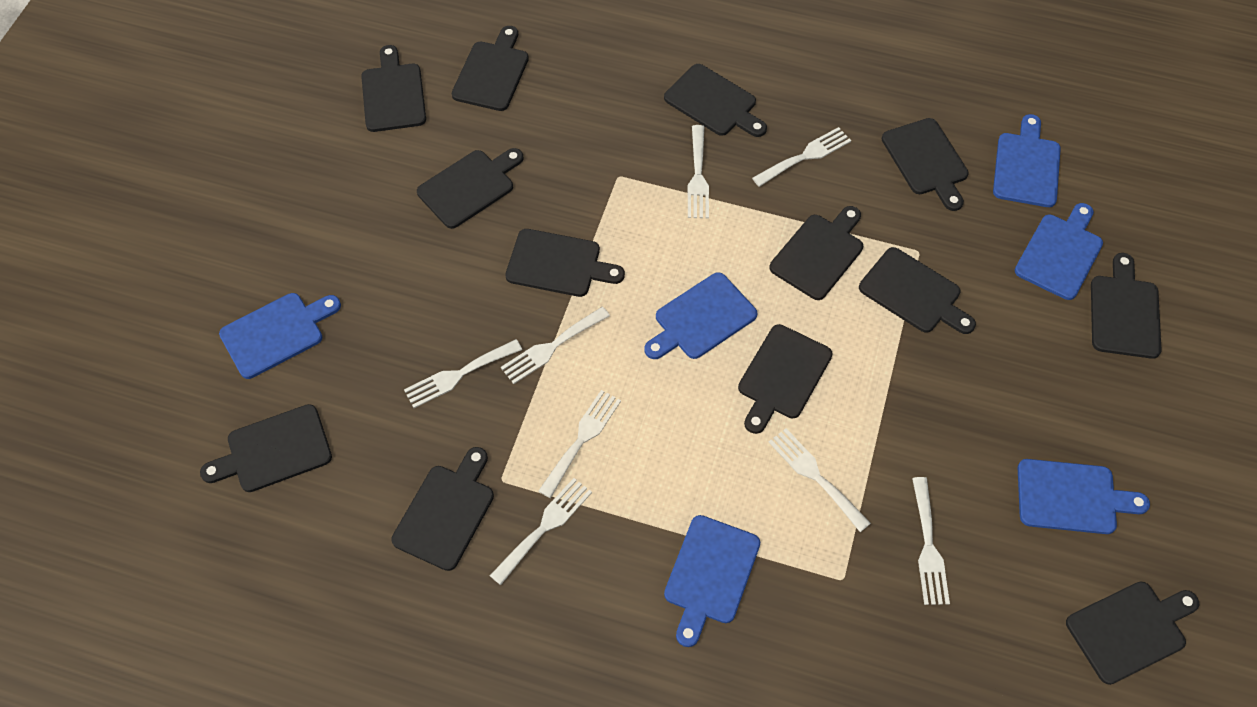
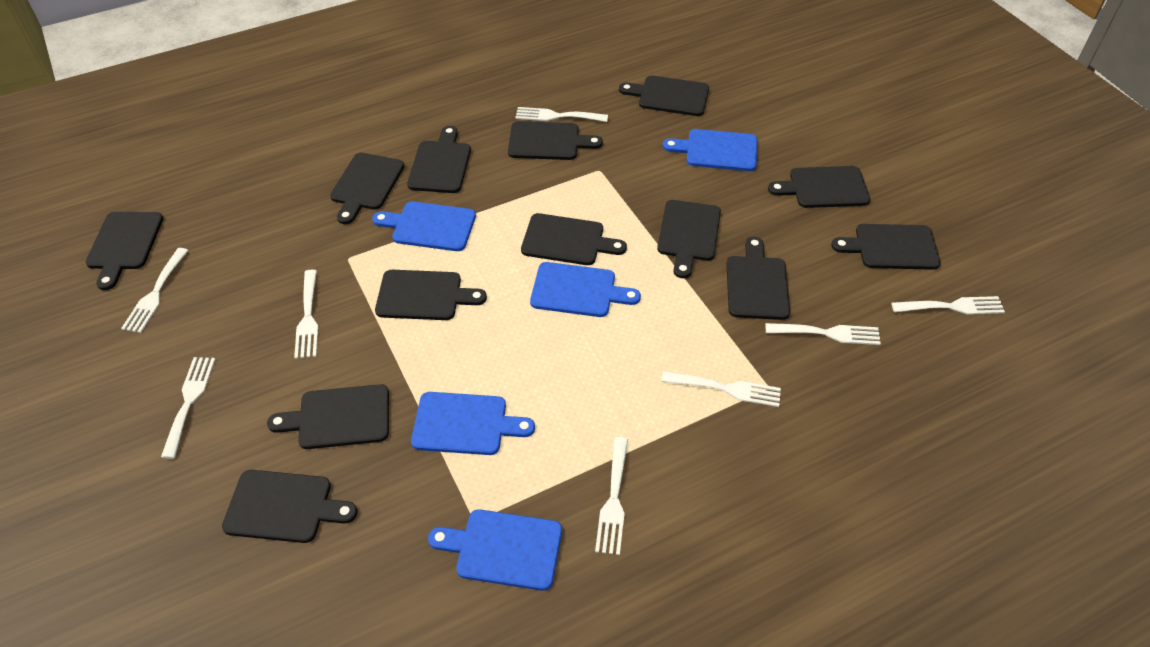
blue cutting board: 6 -> 5

